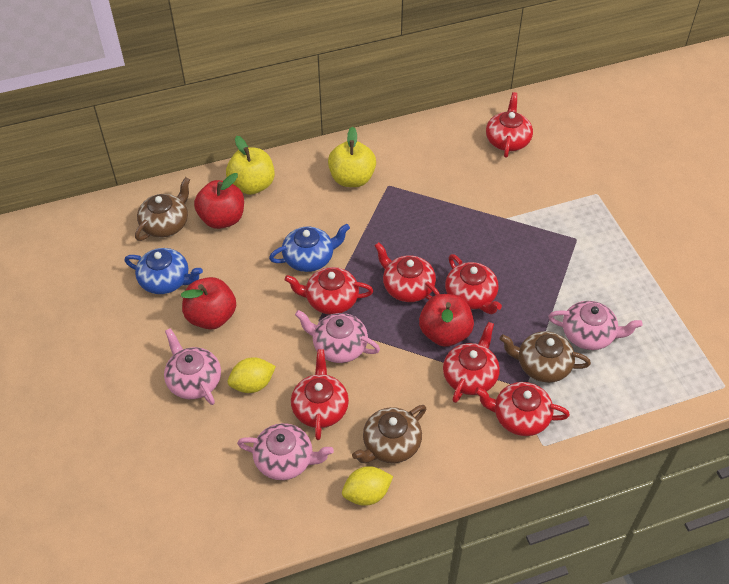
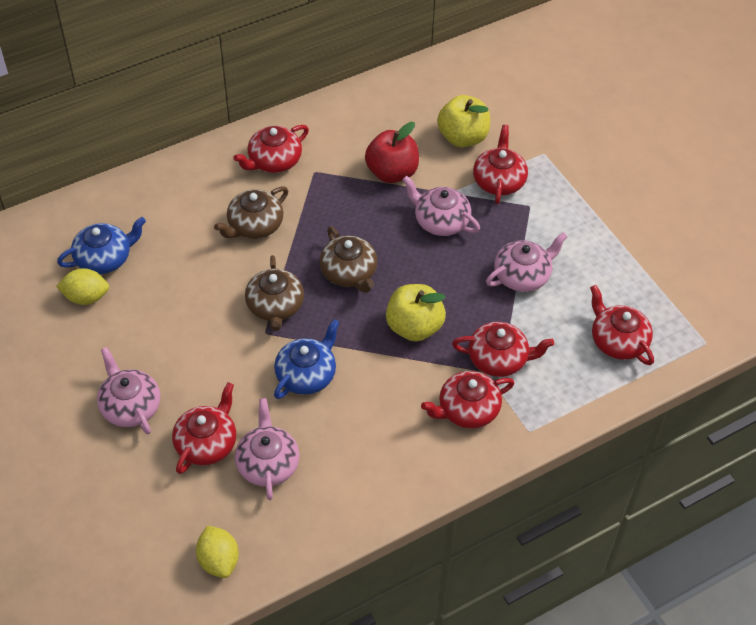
red apple: 3 -> 1
red teapot: 7 -> 6

